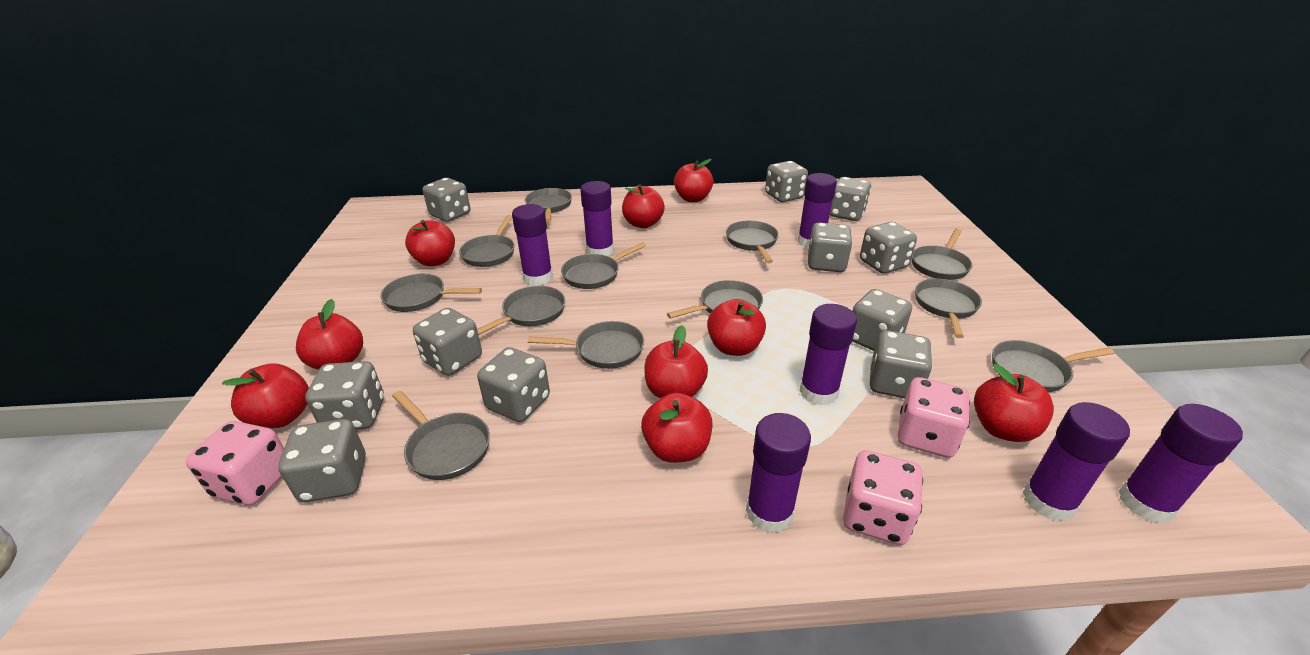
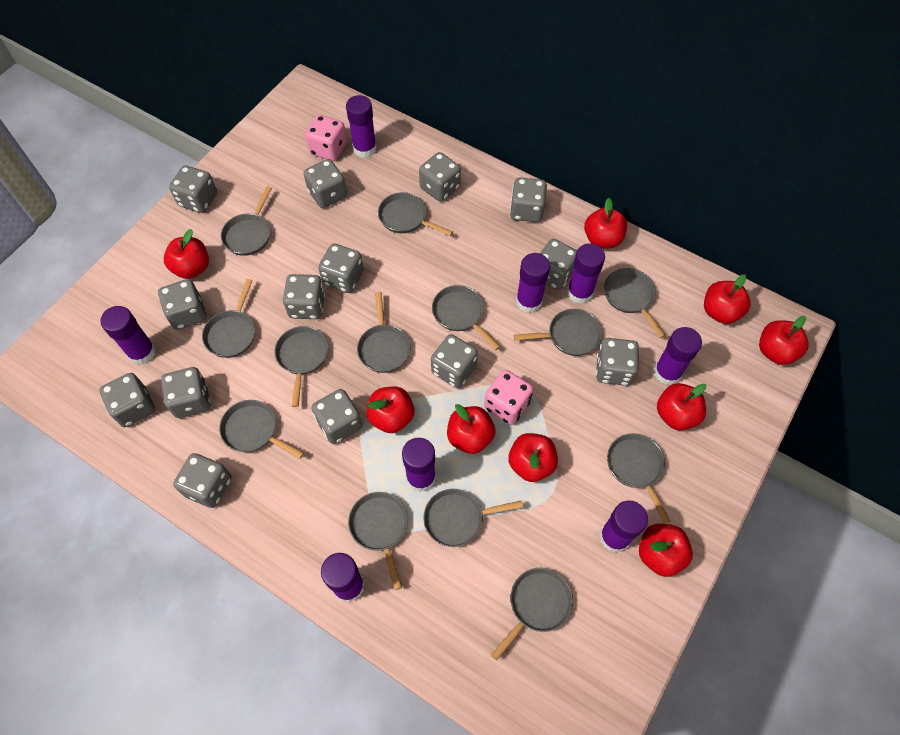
grey dice: 11 -> 14
grey pan: 12 -> 13
pink dice: 3 -> 2
purple glue stick: 7 -> 8

